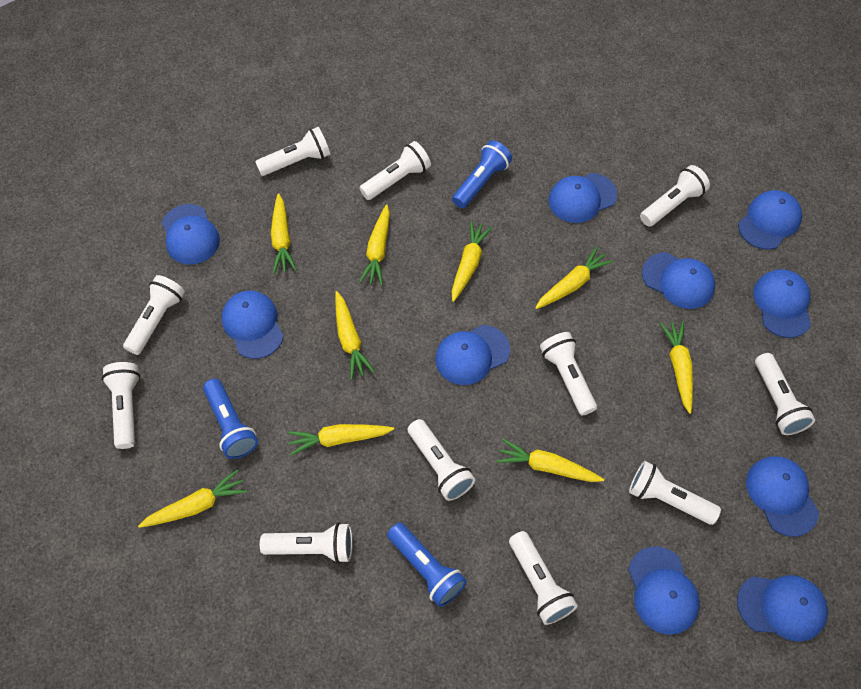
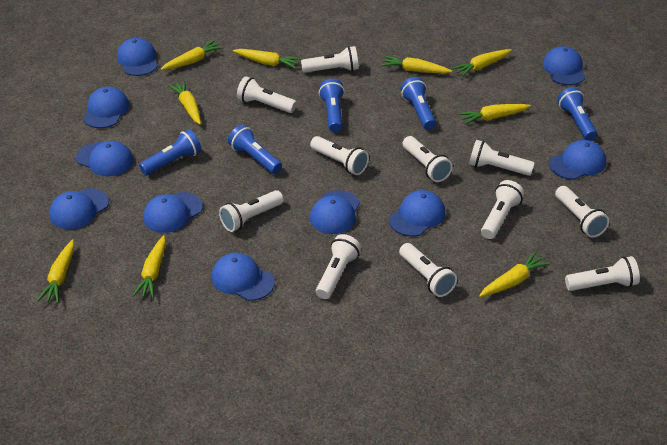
blue flashlight: 3 -> 5

